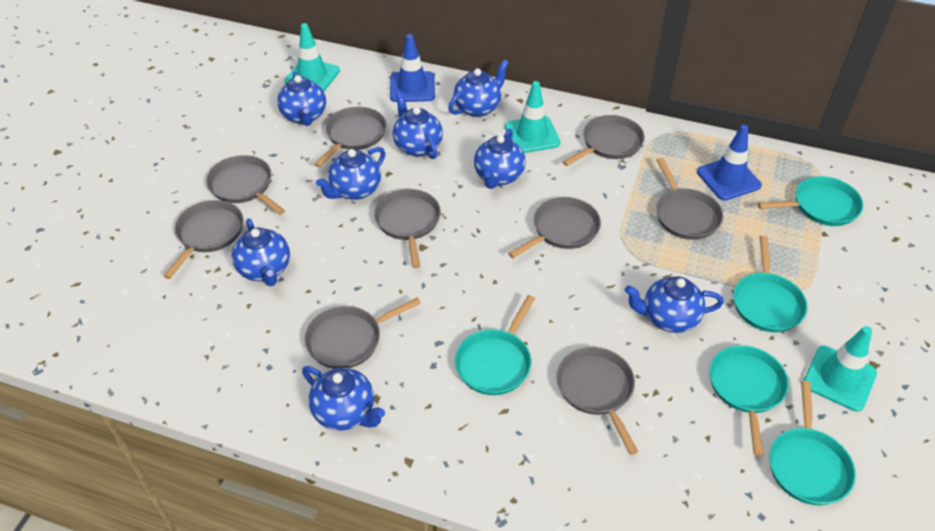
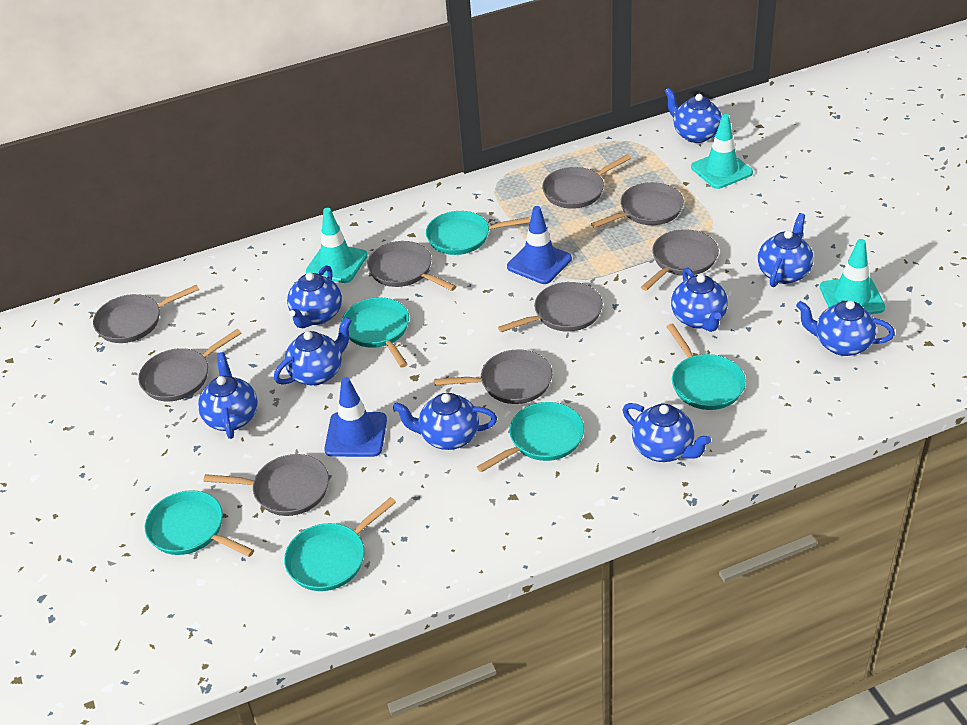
blue teapot: 8 -> 9
turquoise pan: 5 -> 6

